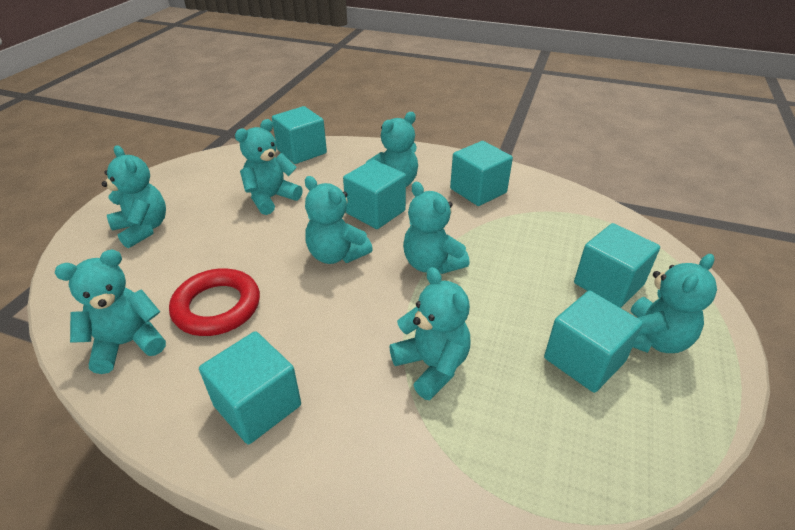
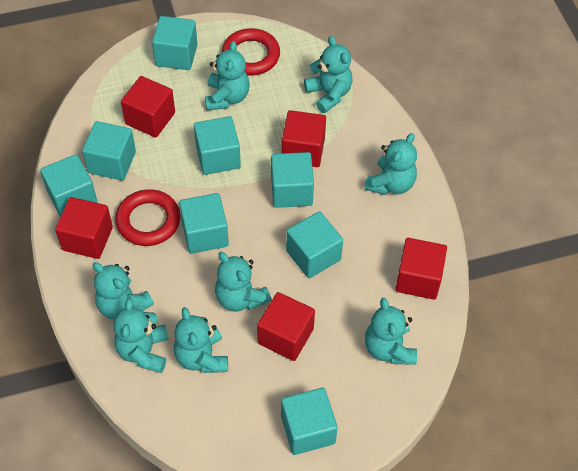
red cube: 0 -> 5
red ring: 1 -> 2
turquoise cube: 6 -> 8

